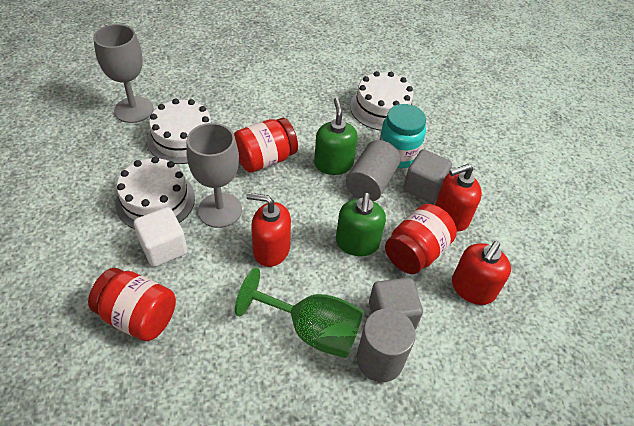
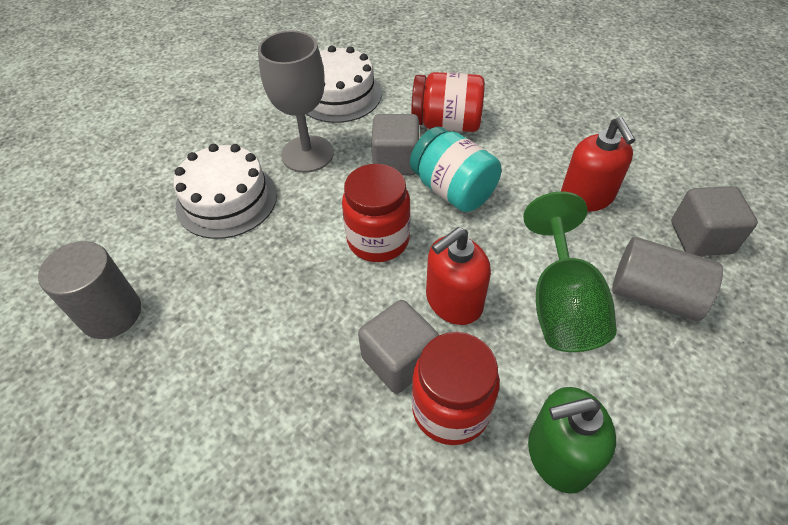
green soap dispenser: 2 -> 1
grey cube: 2 -> 3
grey goblet: 2 -> 1
red soap dispenser: 3 -> 2
white cake: 3 -> 2
white cube: 1 -> 0

